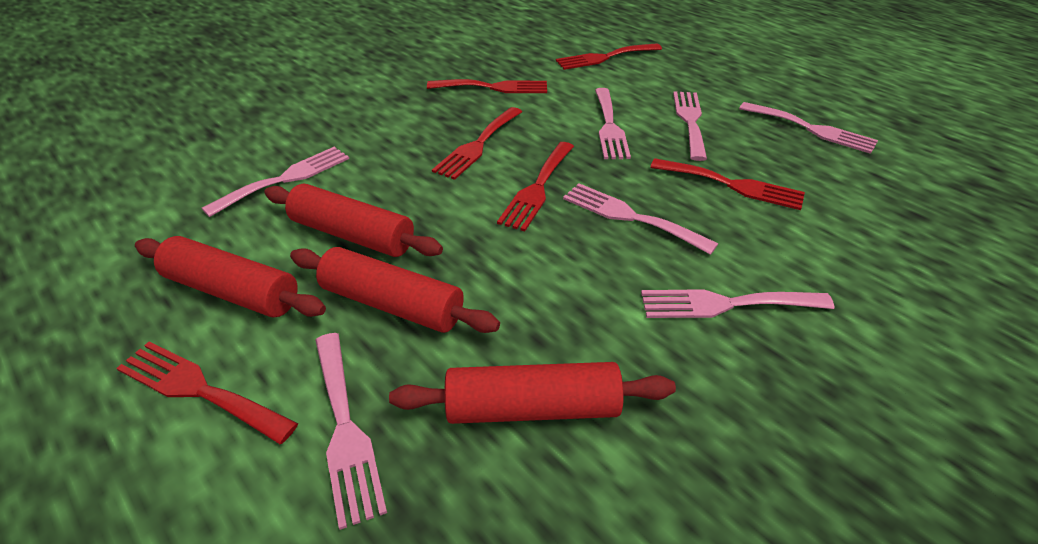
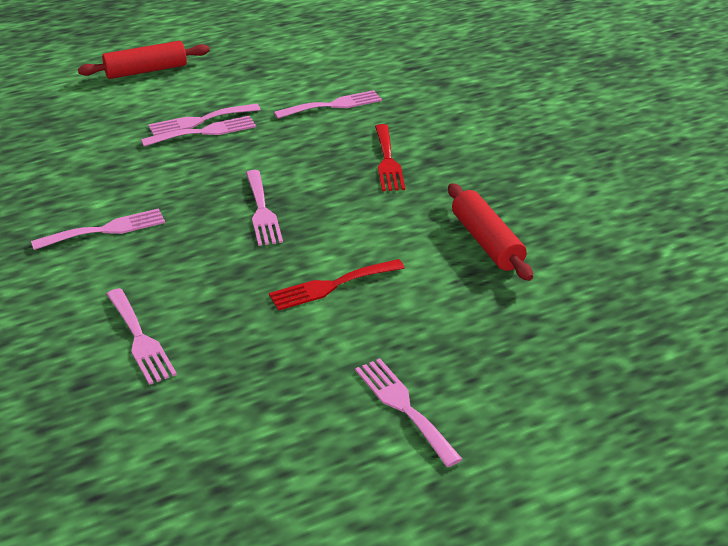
red fork: 6 -> 2
red rolling pin: 4 -> 2

